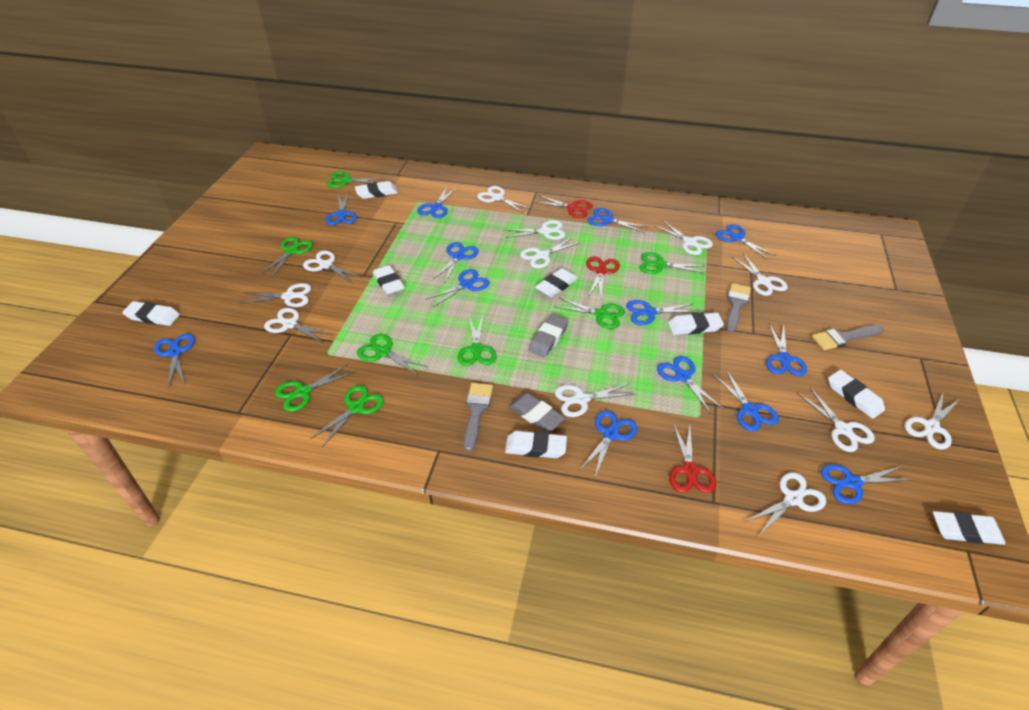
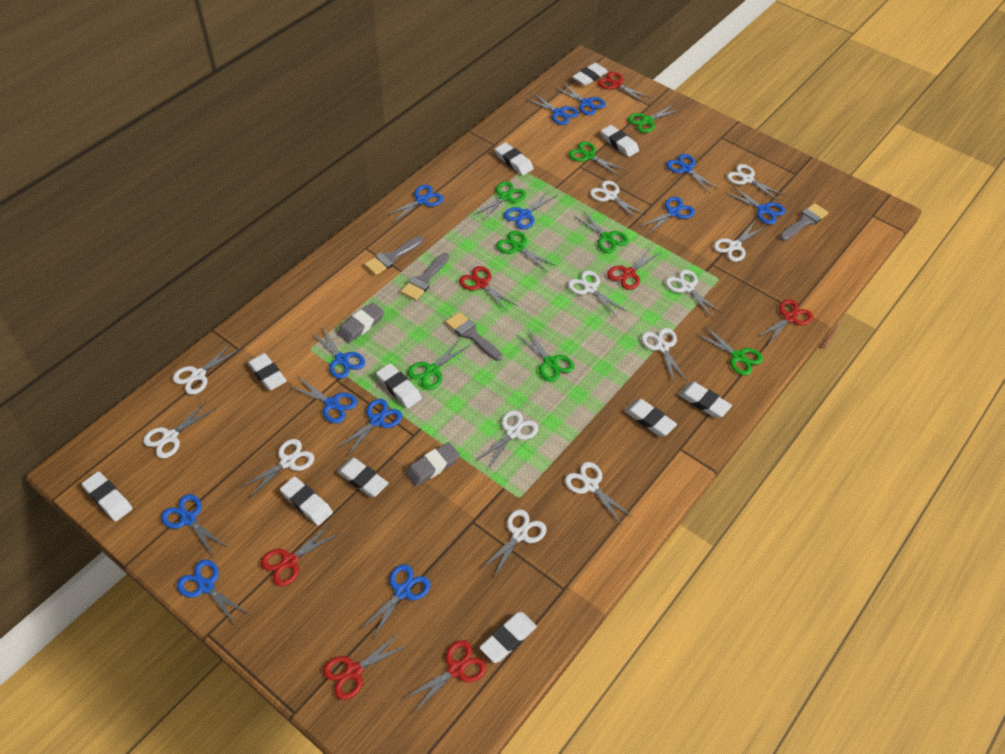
grey brush: 3 -> 4
red scissors: 3 -> 7
white eraser: 8 -> 11

